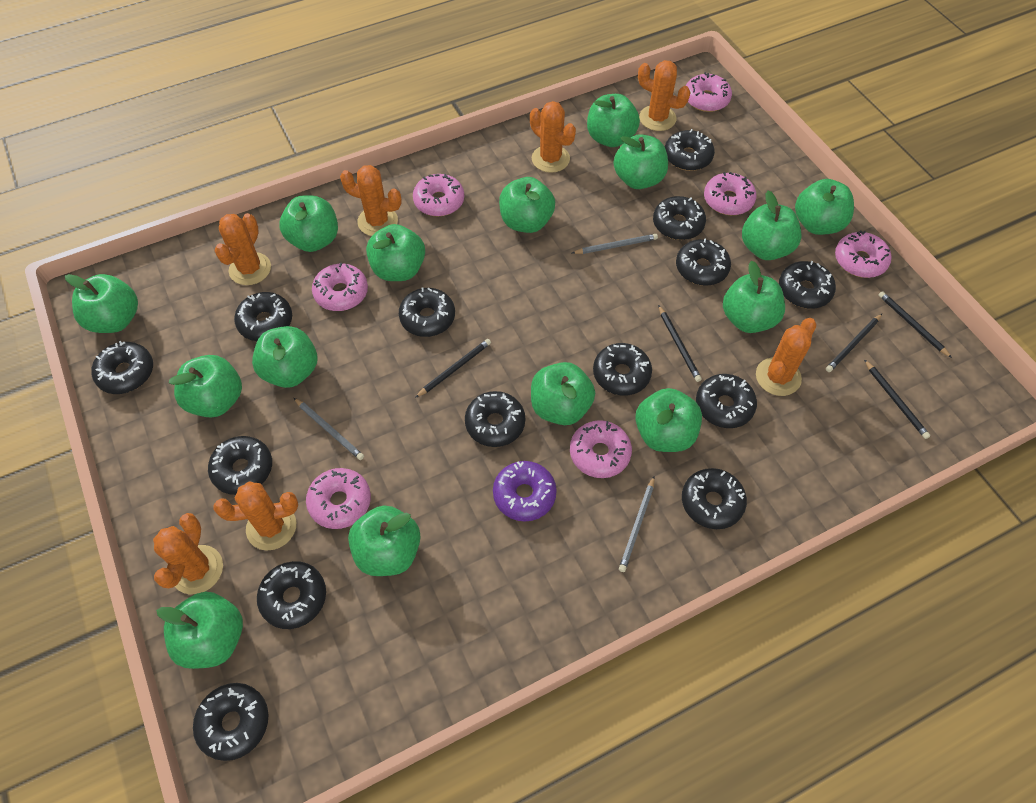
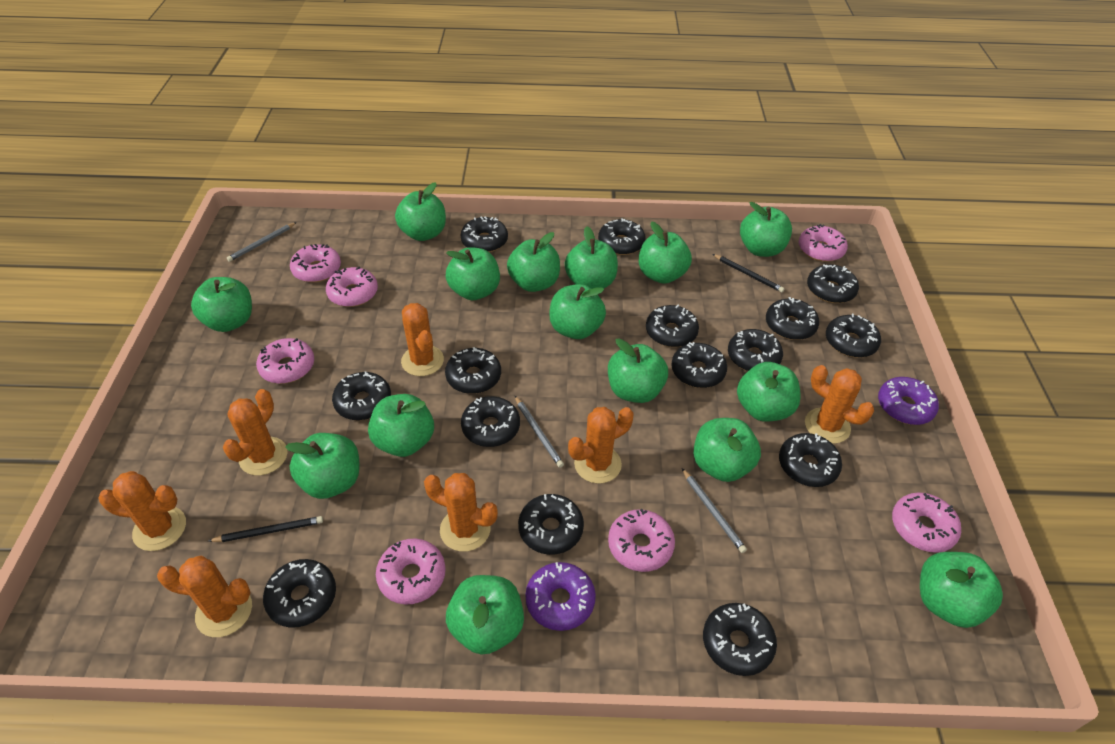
black donut: 14 -> 15
black pencil: 5 -> 2
purple donut: 1 -> 2

